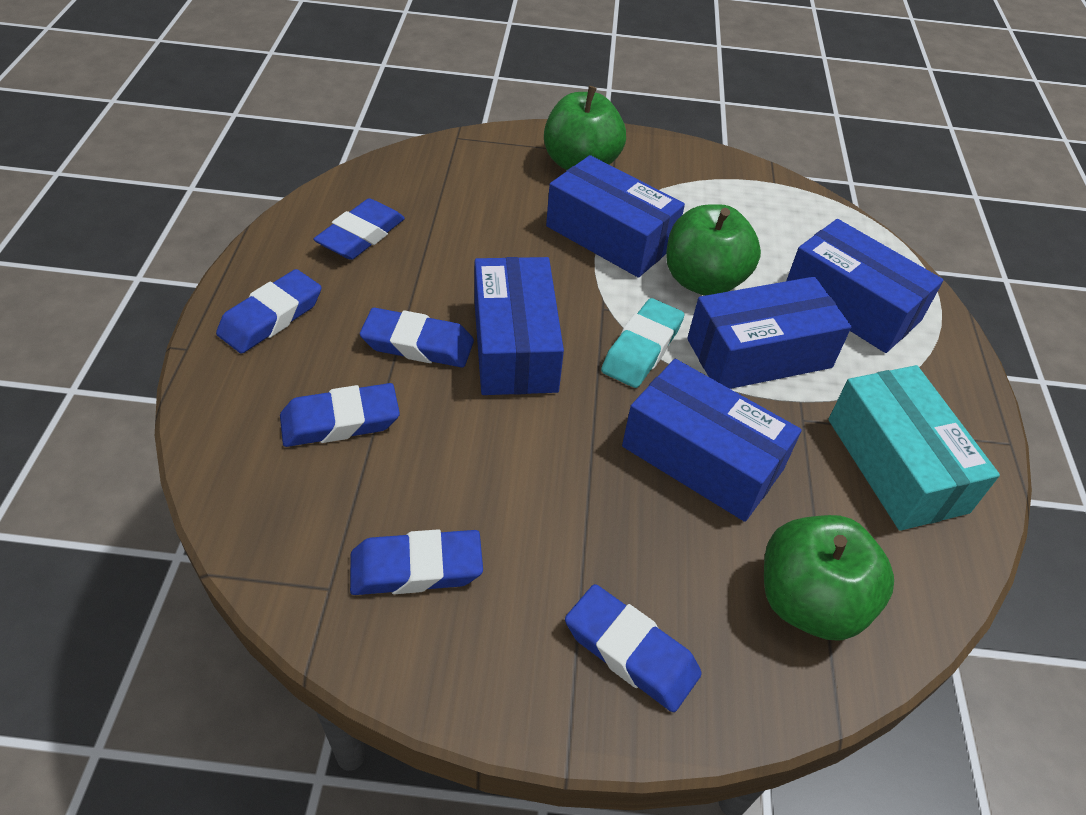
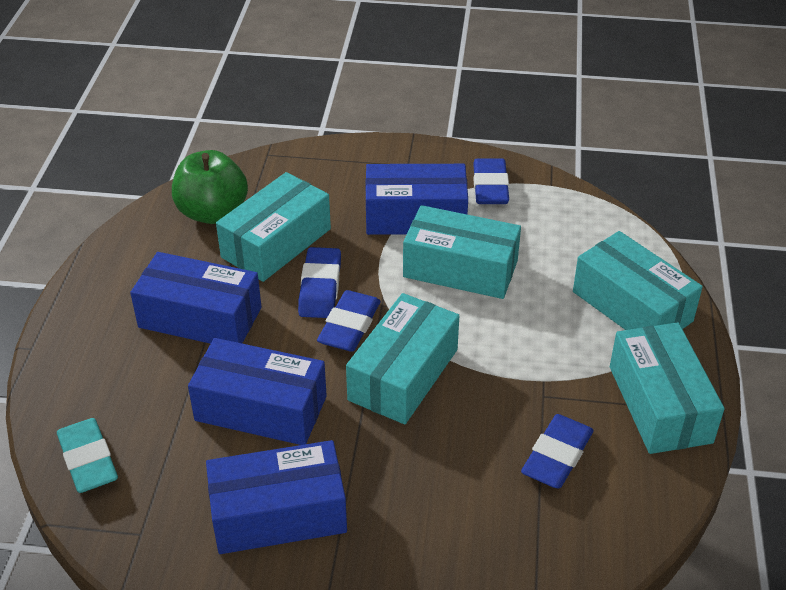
blue box: 5 -> 4
blue eraser: 6 -> 4
green apple: 3 -> 1
turquoise box: 1 -> 5

